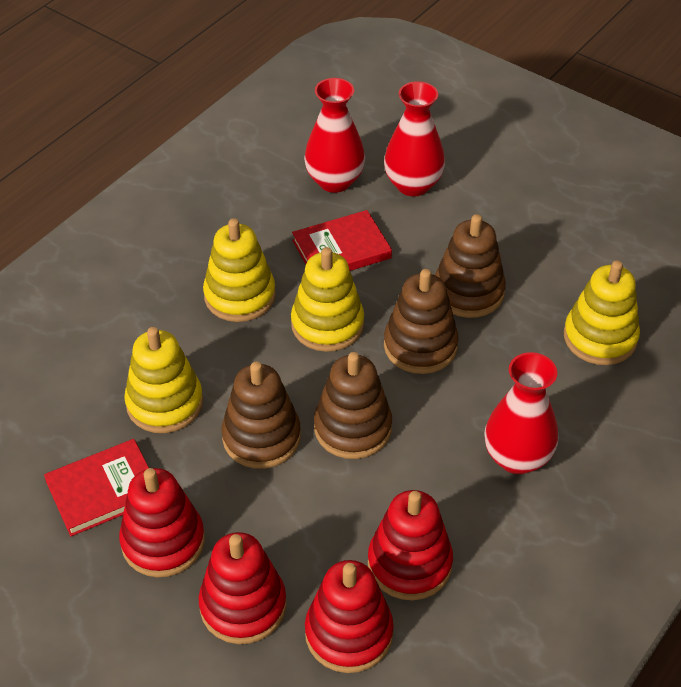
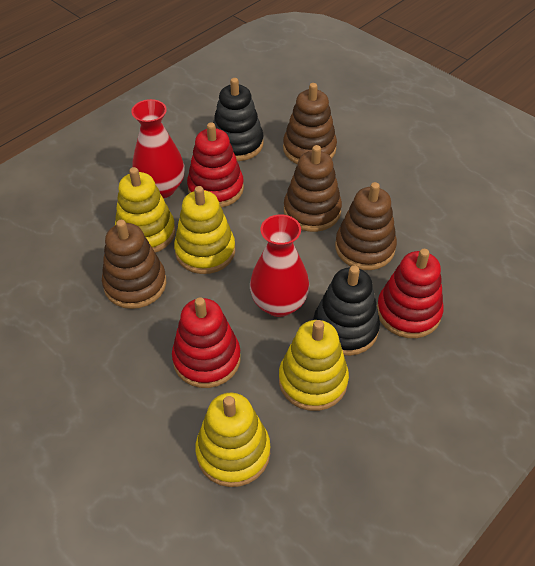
black stacking toy: 0 -> 2
red book: 2 -> 0
red stacking toy: 4 -> 3
red vase: 3 -> 2

